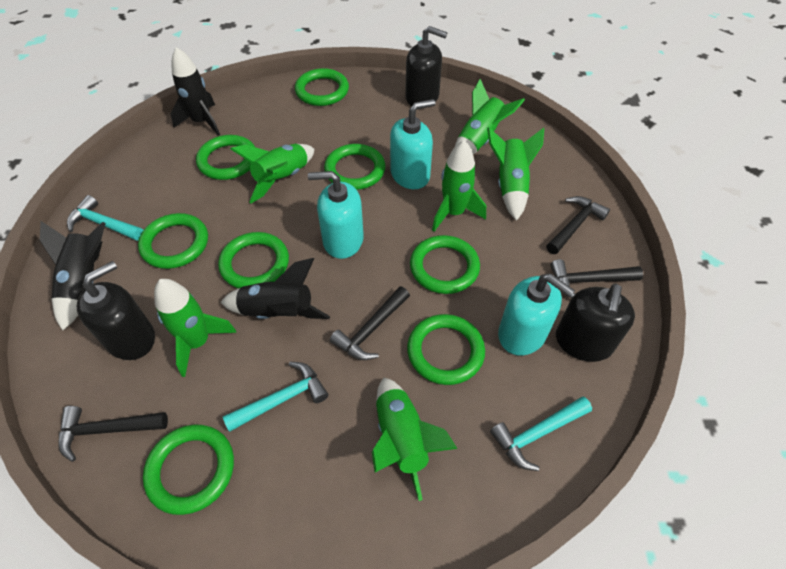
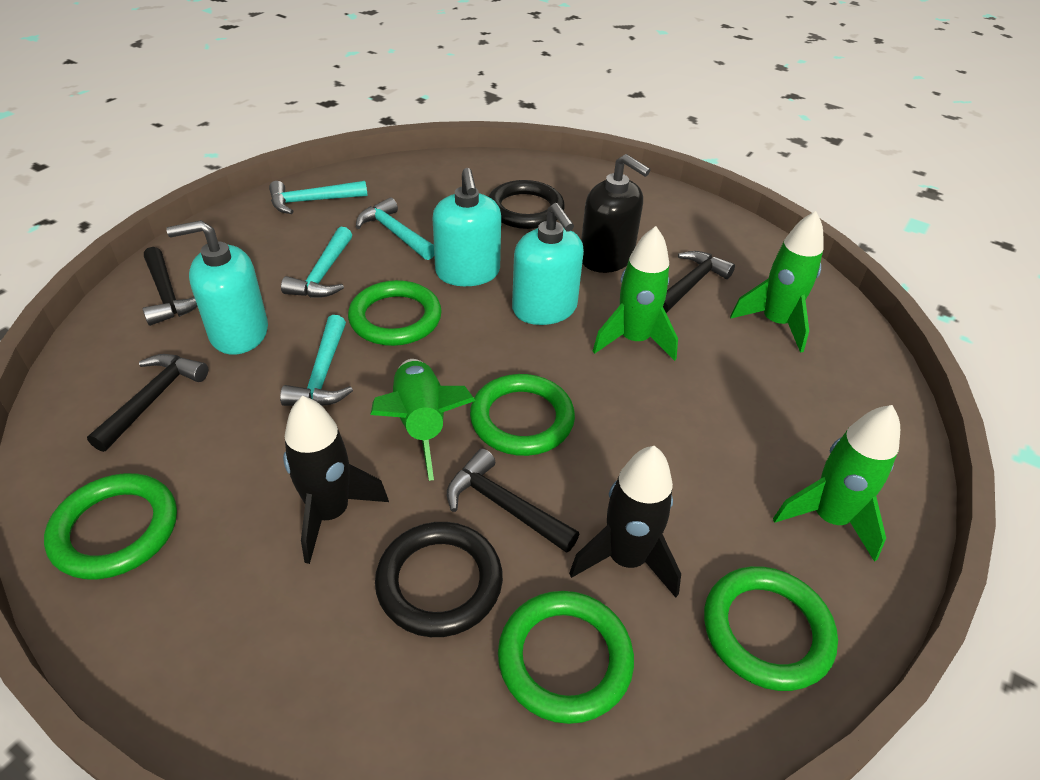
black ring: 0 -> 2
black rocket: 3 -> 2
black soap dispenser: 3 -> 1
green ring: 8 -> 5
green rocket: 6 -> 4
turquoise hammer: 3 -> 4

